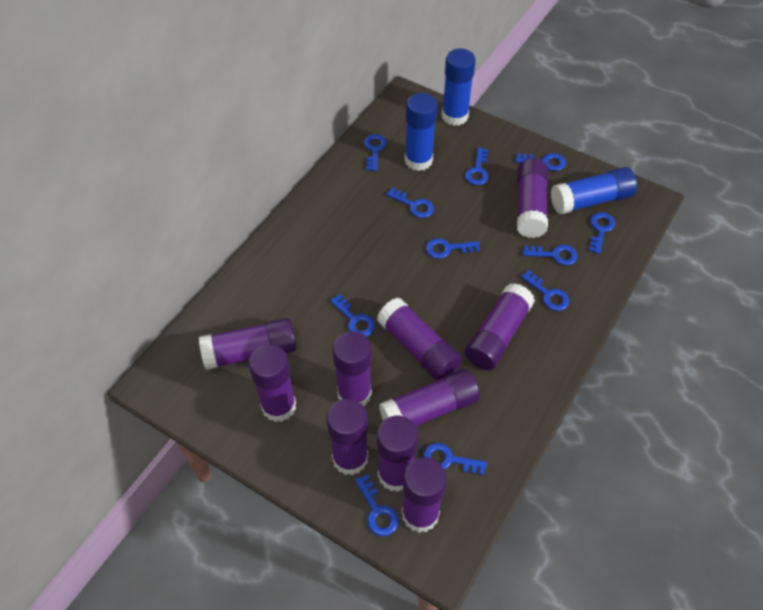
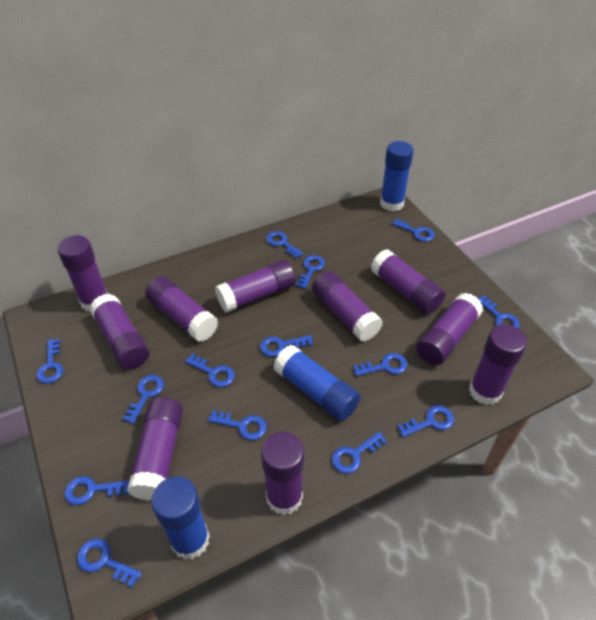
blue key: 11 -> 14

